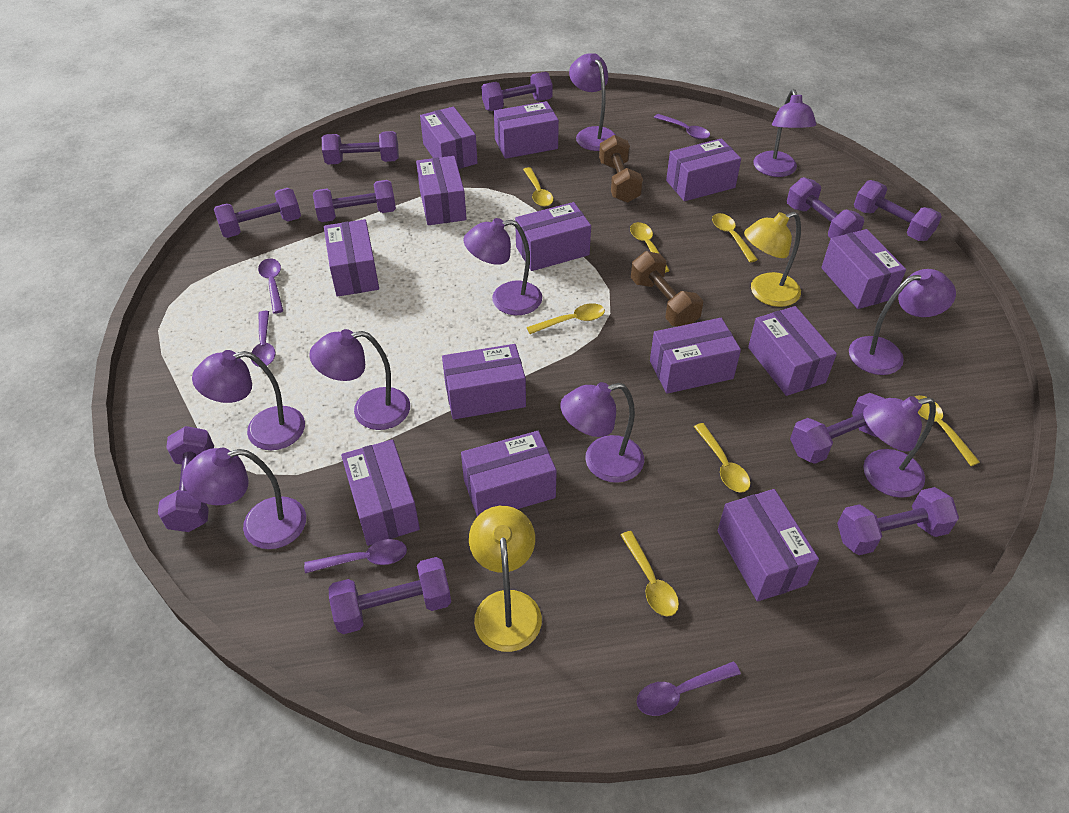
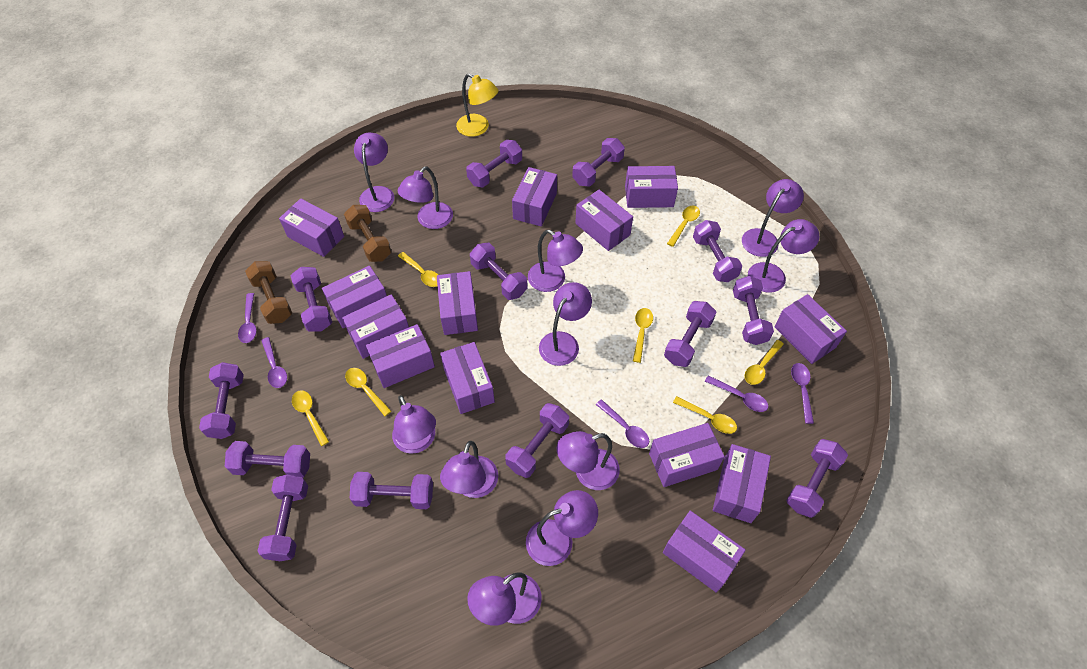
purple dumbbell: 10 -> 13
purple lamp: 9 -> 11
yellow lamp: 2 -> 1

